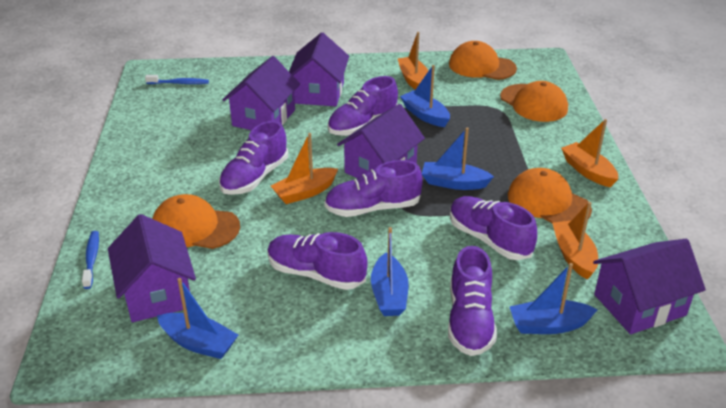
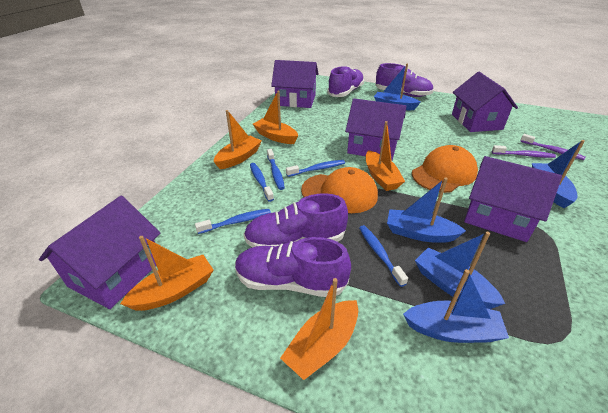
blue toothbrush: 2 -> 5
orange boat: 4 -> 5
orange cap: 4 -> 2
purple shoe: 6 -> 4
purple toothbrush: 0 -> 2

